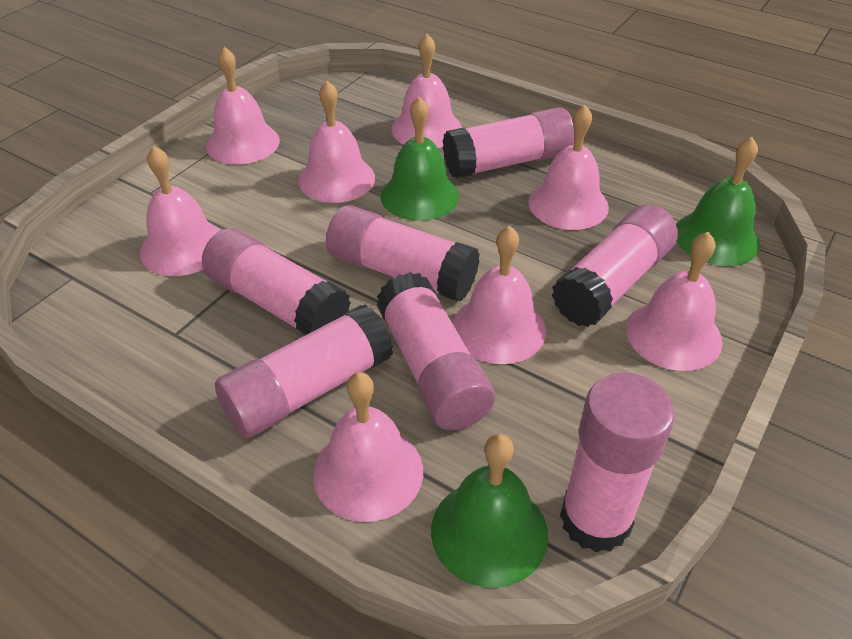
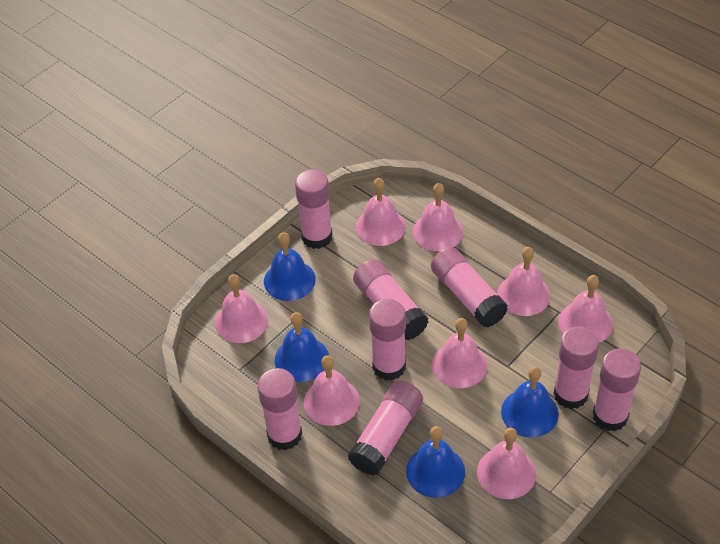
blue bell: 0 -> 4
green bell: 3 -> 0
pink glue stick: 7 -> 8

